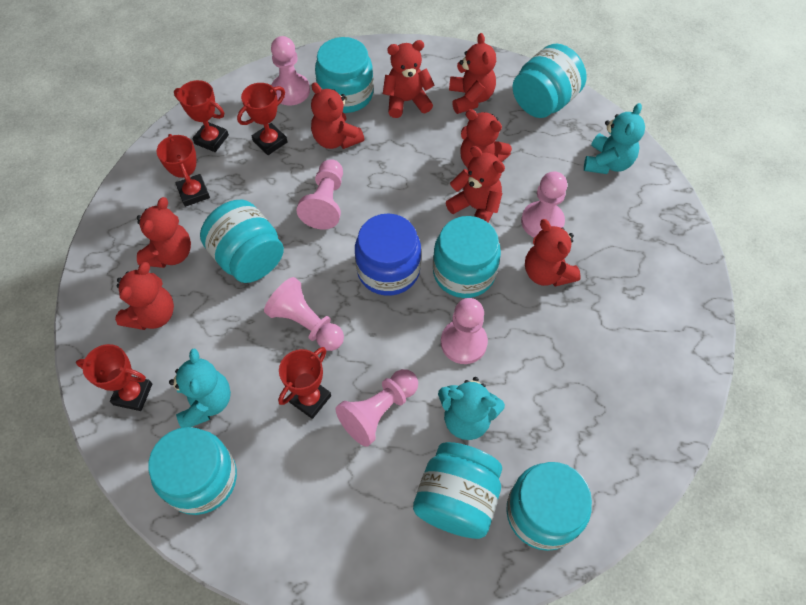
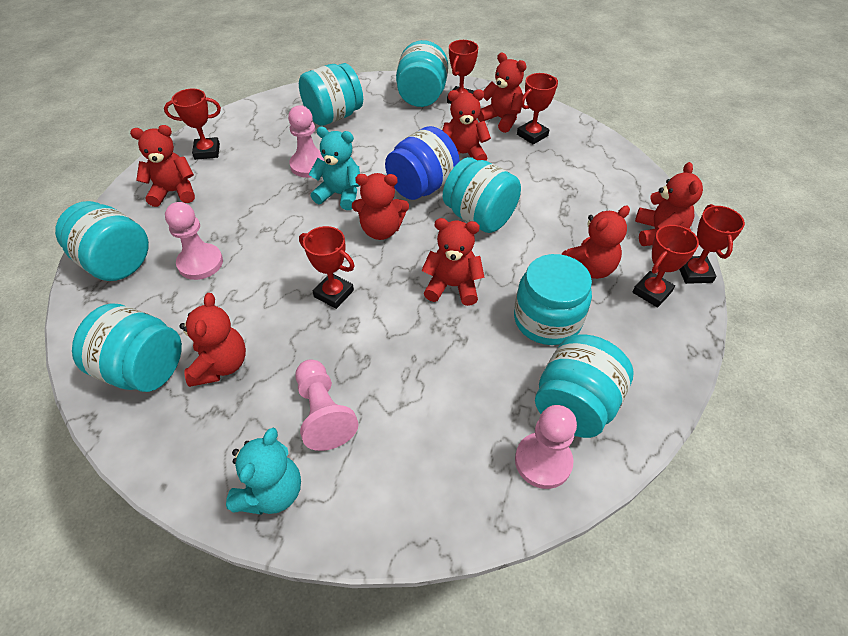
pink pawn: 6 -> 4
red trophy: 5 -> 6
turquoise teddy bear: 3 -> 2

